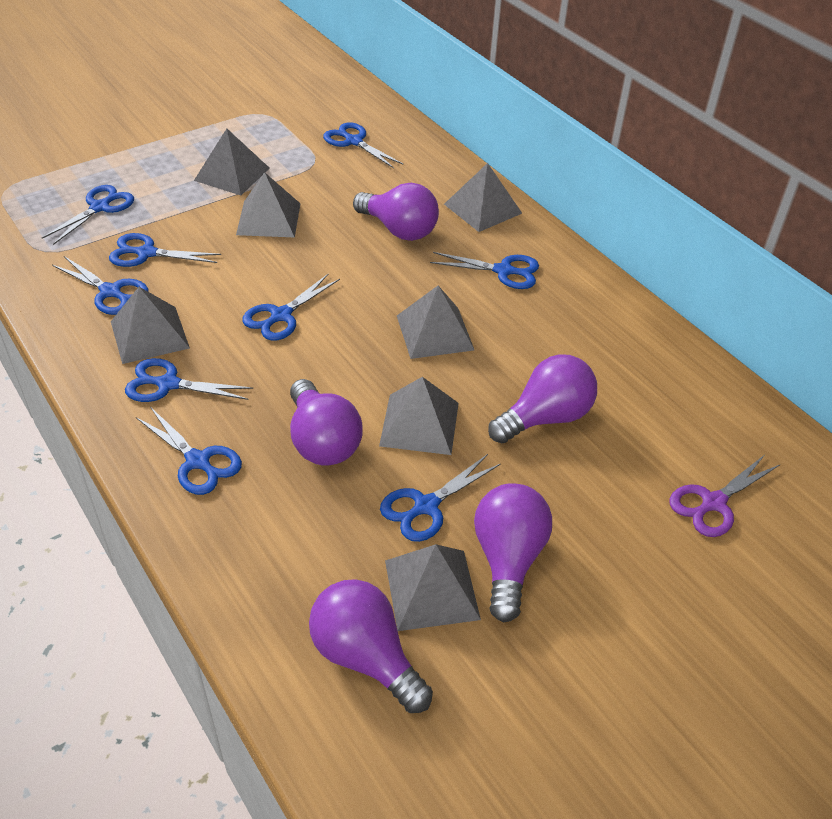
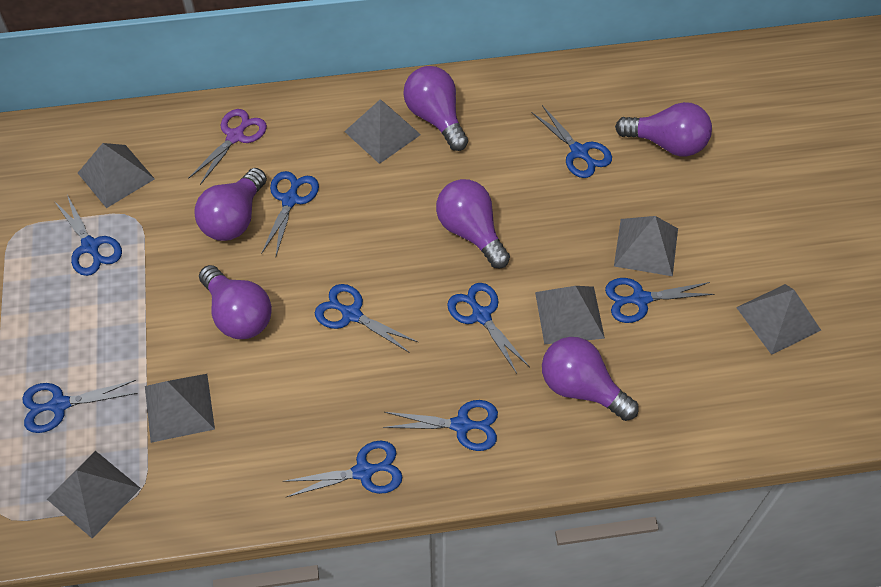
purple light bulb: 5 -> 6

